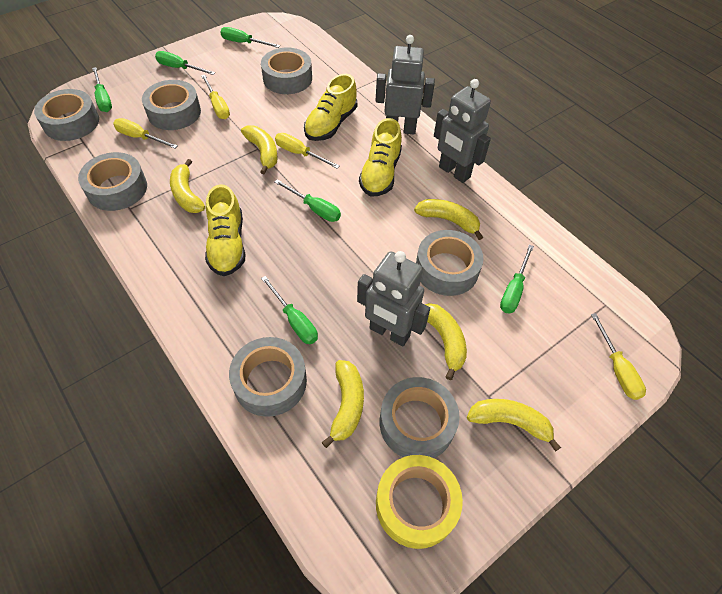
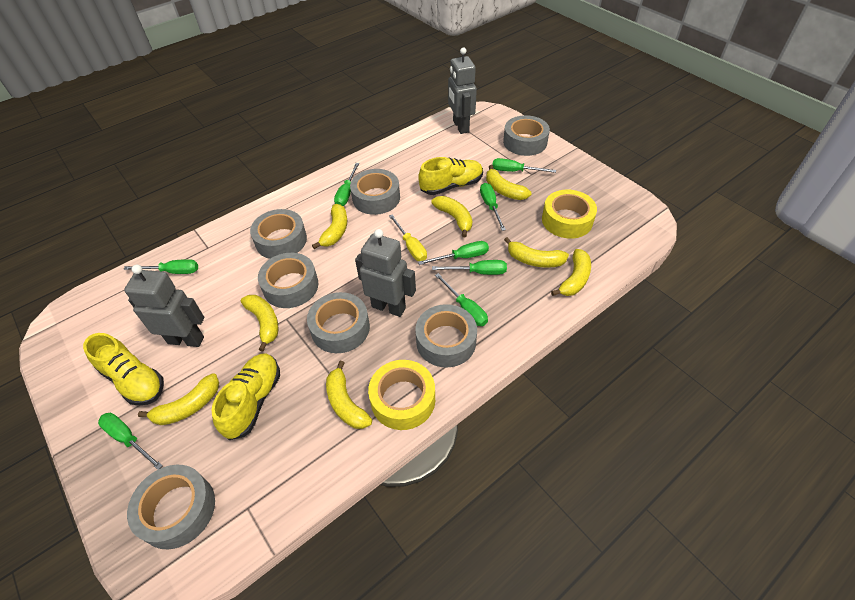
green screwdriver: 6 -> 8
yellow banana: 6 -> 8
yellow screwdriver: 4 -> 1
yellow tape: 1 -> 2

